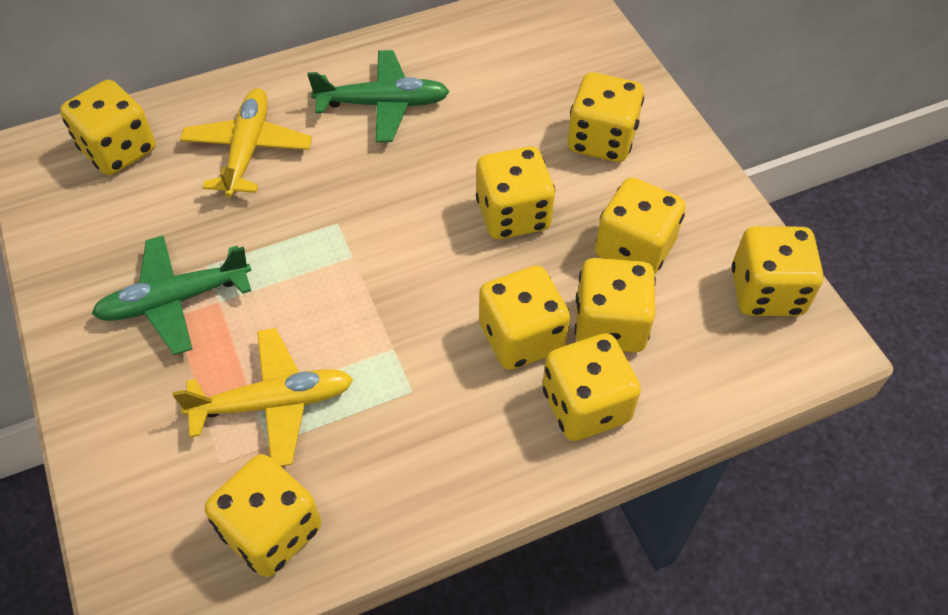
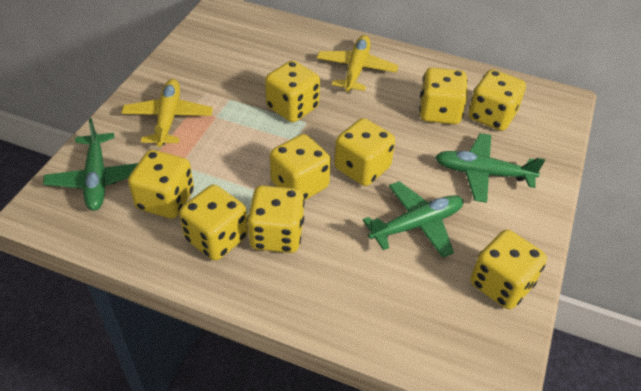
green plane: 2 -> 3

